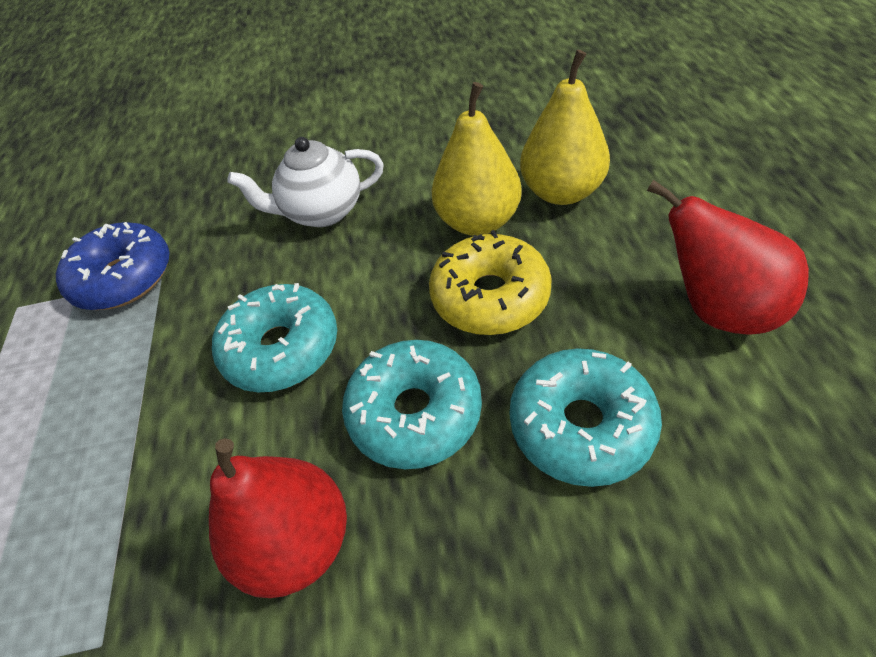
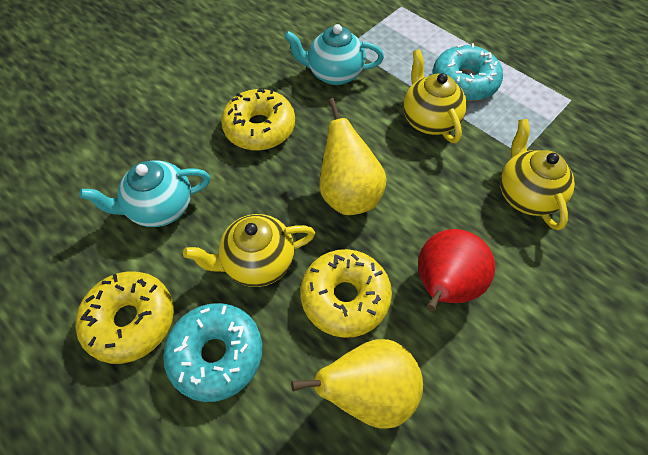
blue donut: 1 -> 0
red pear: 2 -> 1
turquoise donut: 3 -> 2
turquoise teapot: 0 -> 2
white teapot: 1 -> 0
yellow donut: 1 -> 3
yellow teapot: 0 -> 3

